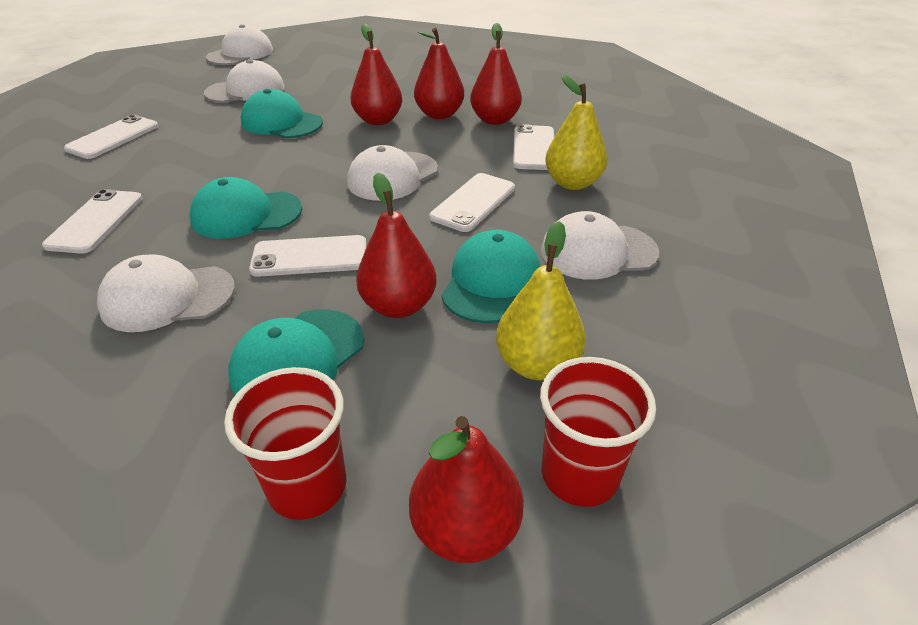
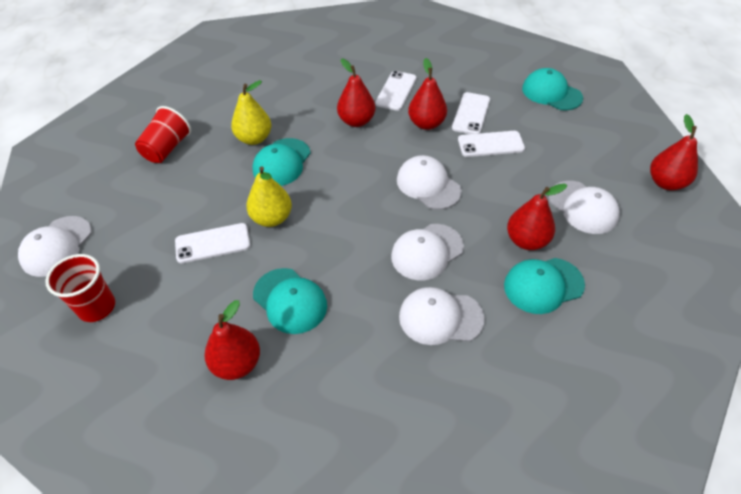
white phone: 5 -> 4

